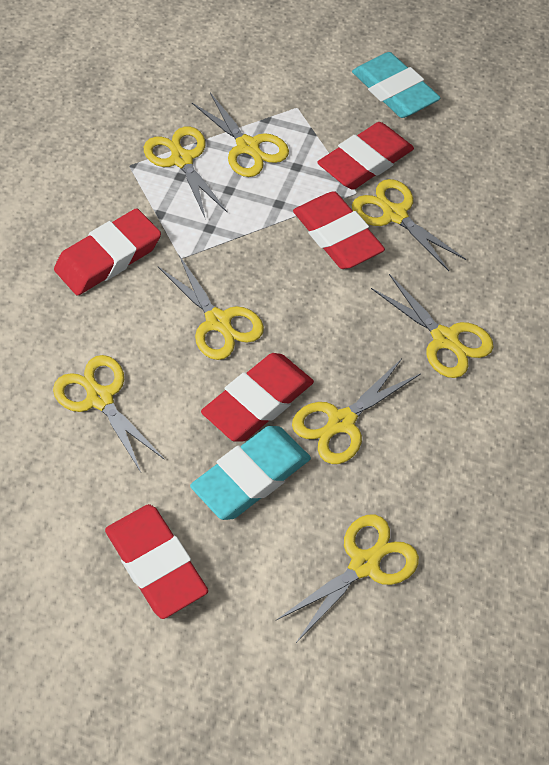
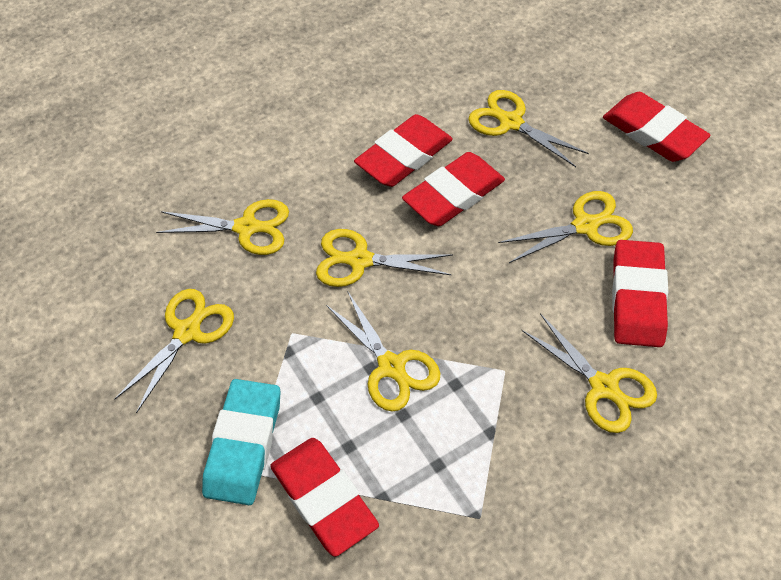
turquoise eraser: 2 -> 1
yellow scissors: 8 -> 7

